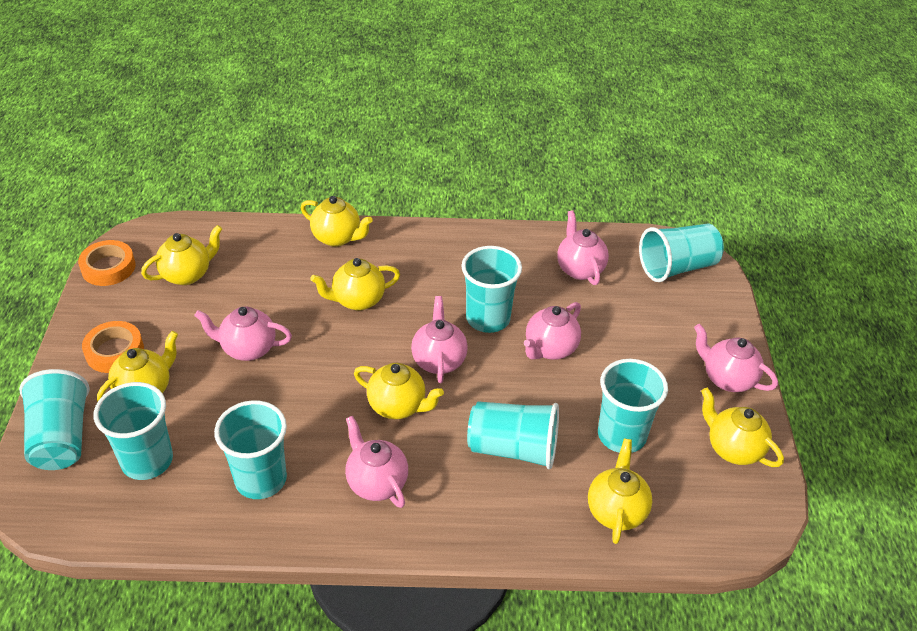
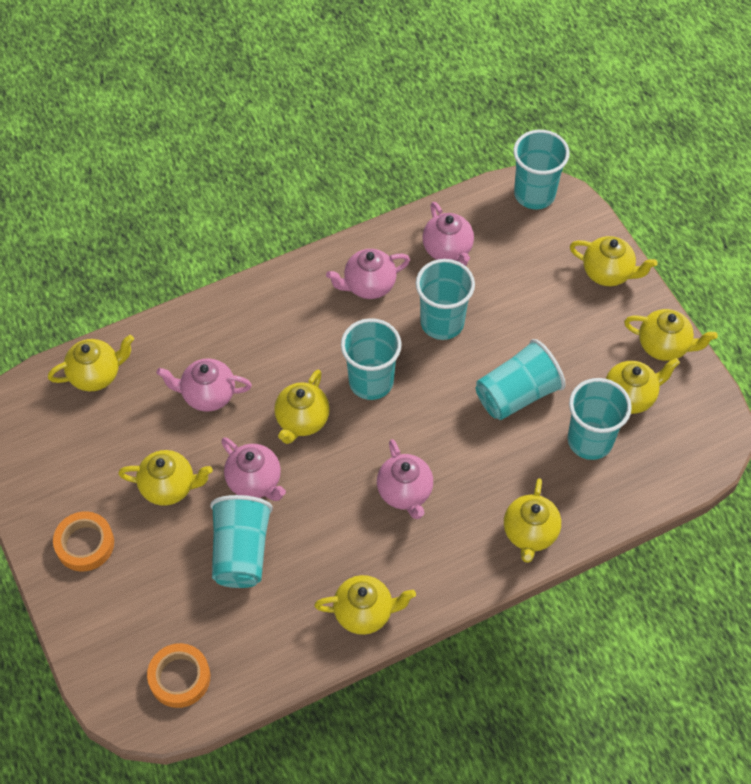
pink teapot: 6 -> 5
turquoise cup: 7 -> 6
yellow teapot: 7 -> 8

